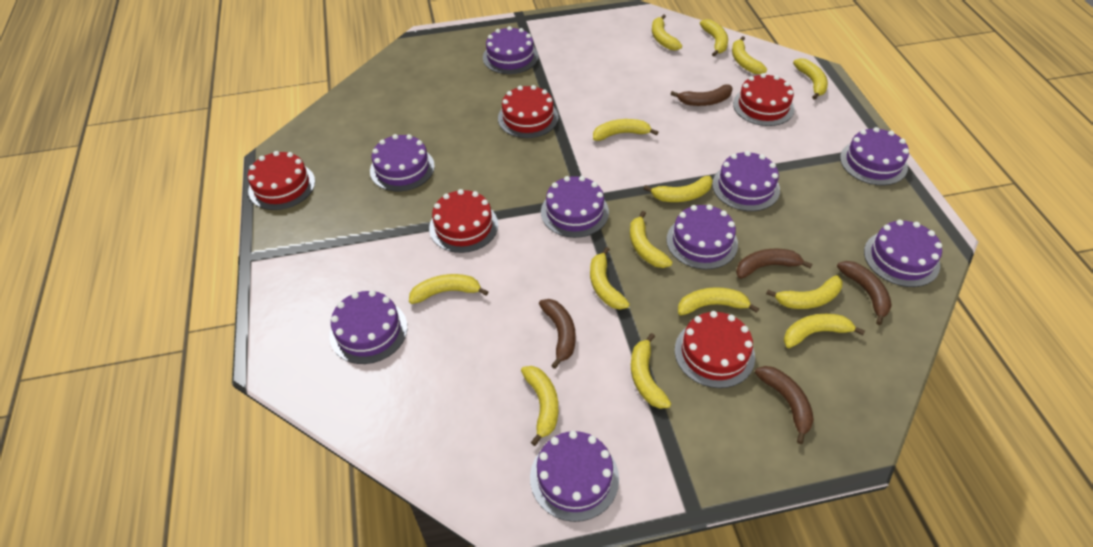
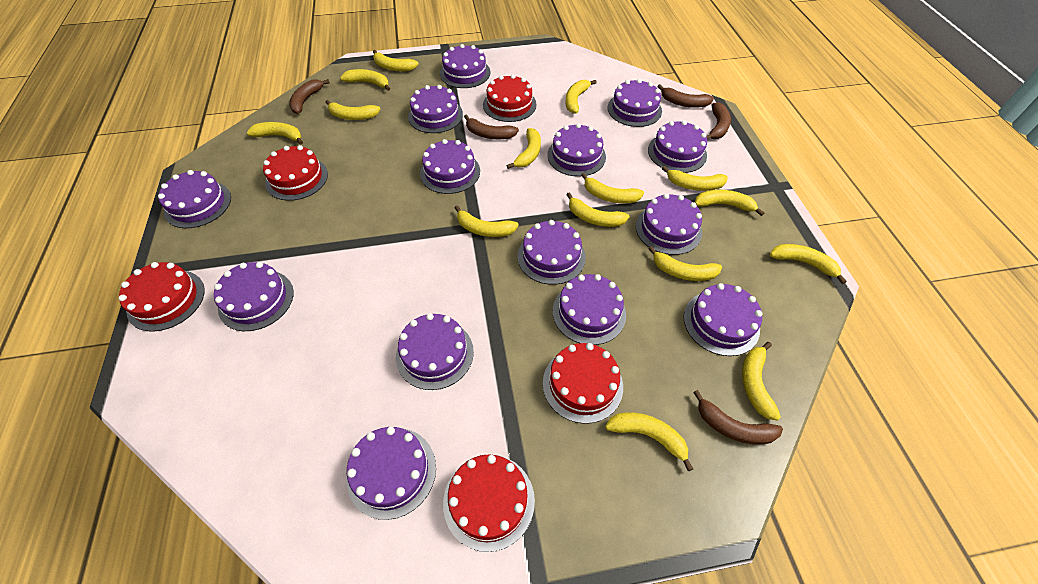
purple cake: 9 -> 14
yellow banana: 14 -> 15

